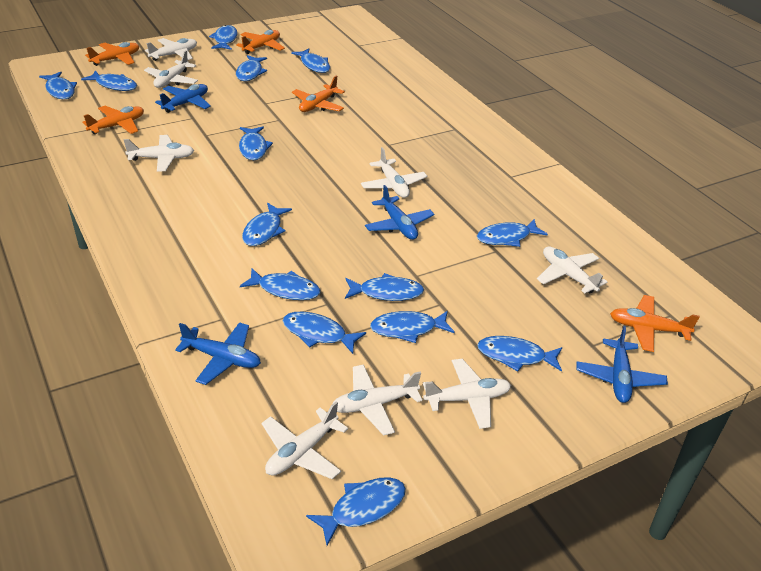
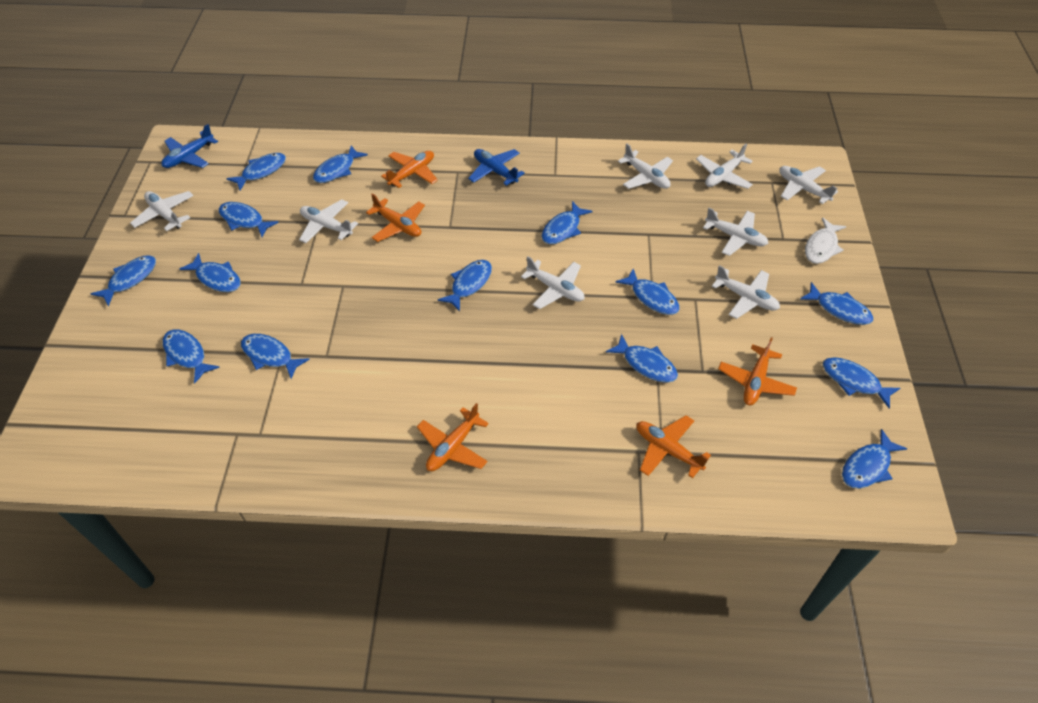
blue plane: 4 -> 2
white fish: 0 -> 1

